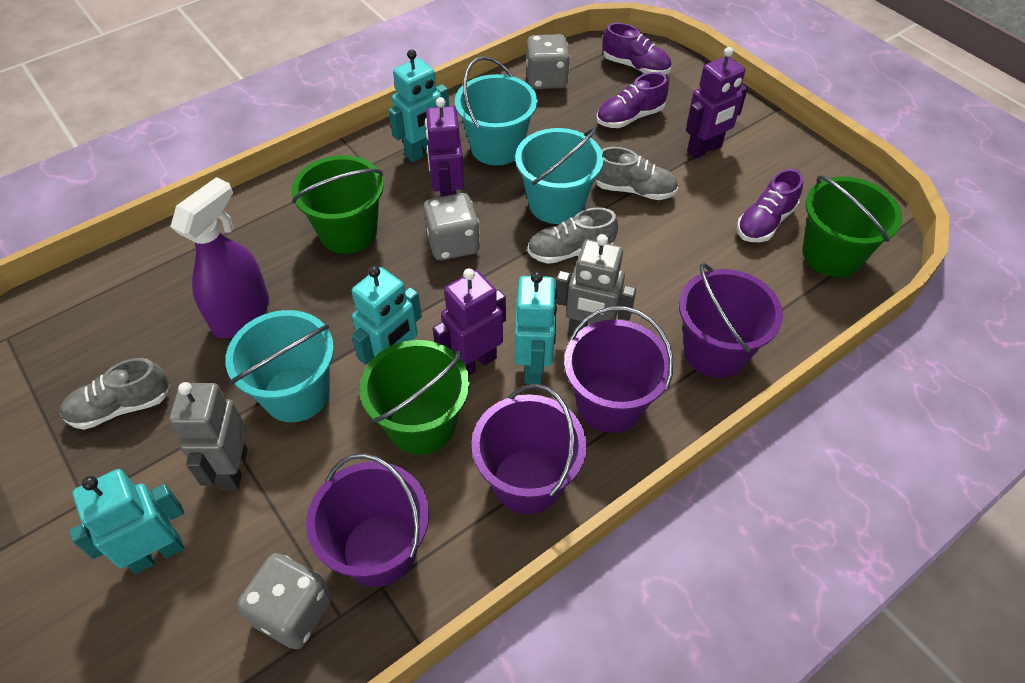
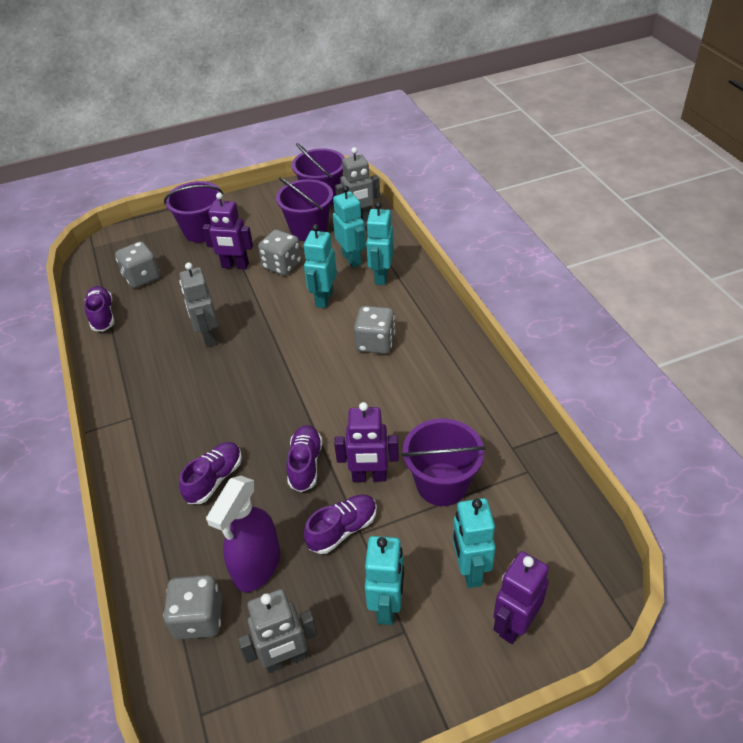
green bucket: 3 -> 0
grey dice: 3 -> 4
grey robot: 2 -> 3
grey shoe: 3 -> 0
purple shoe: 3 -> 4
turquoise bucket: 3 -> 0
turquoise robot: 4 -> 5

